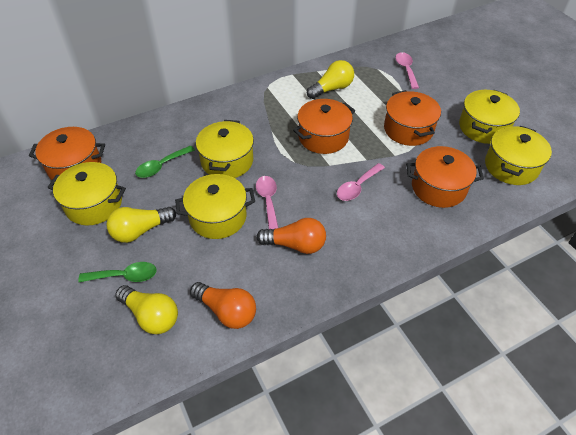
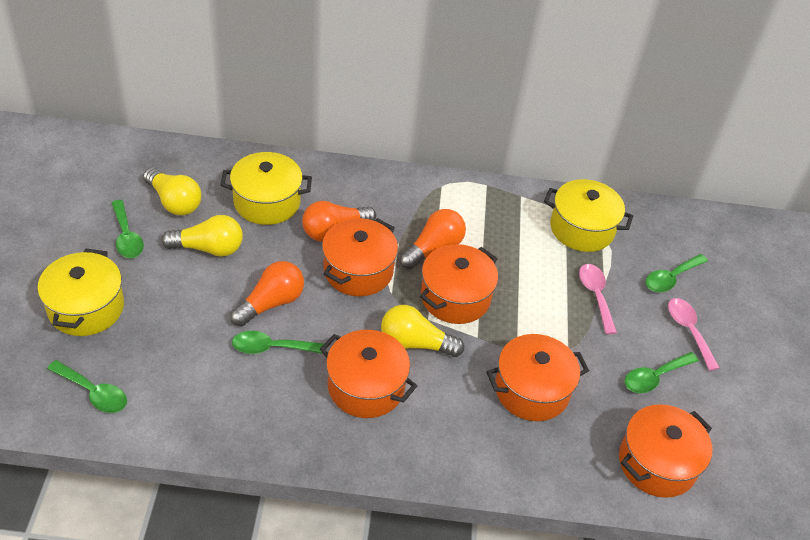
green spoon: 2 -> 5
orange light bulb: 2 -> 3
orange pot: 4 -> 5
pink spoon: 3 -> 2
yellow pot: 5 -> 3

